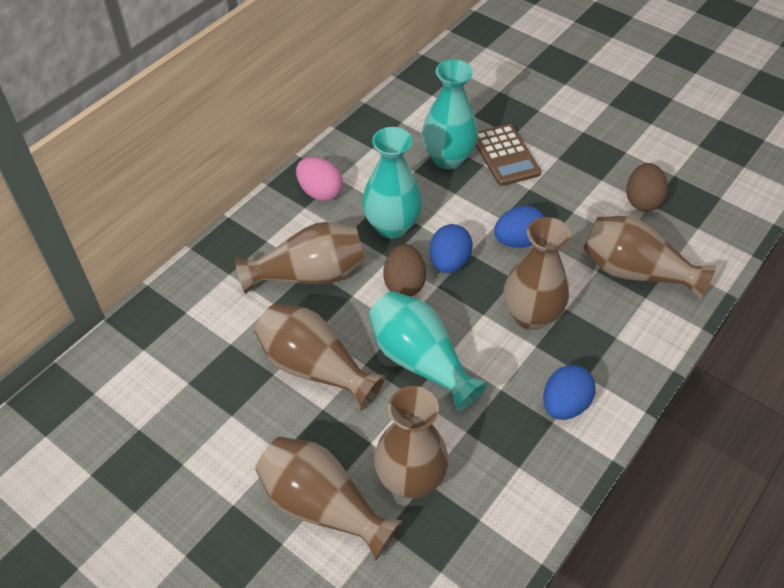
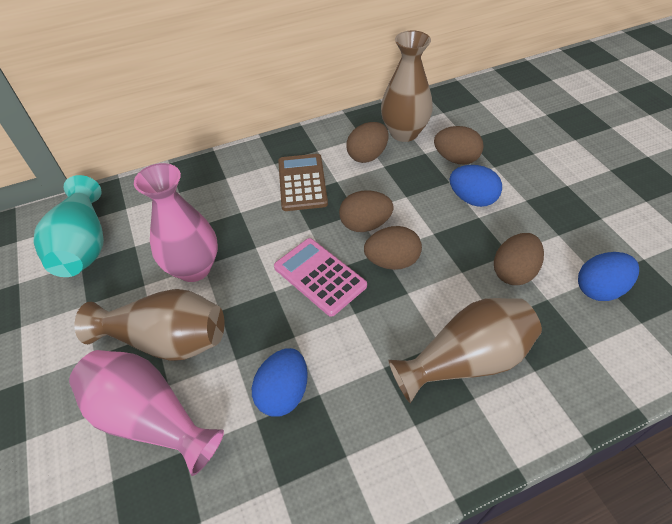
brown egg: 2 -> 5
brown vase: 6 -> 3
pink calculator: 0 -> 1
pink egg: 1 -> 0
pink vase: 0 -> 2
turquoise vase: 3 -> 1

